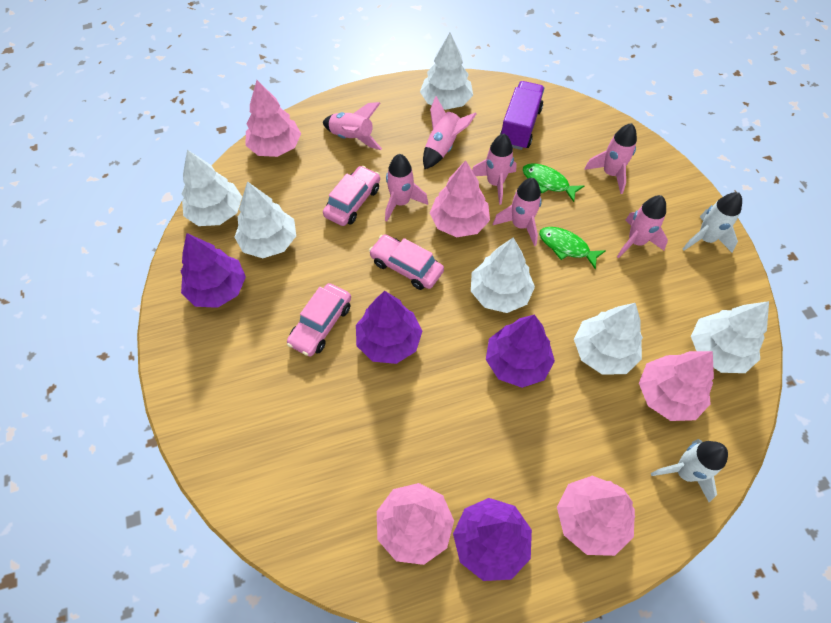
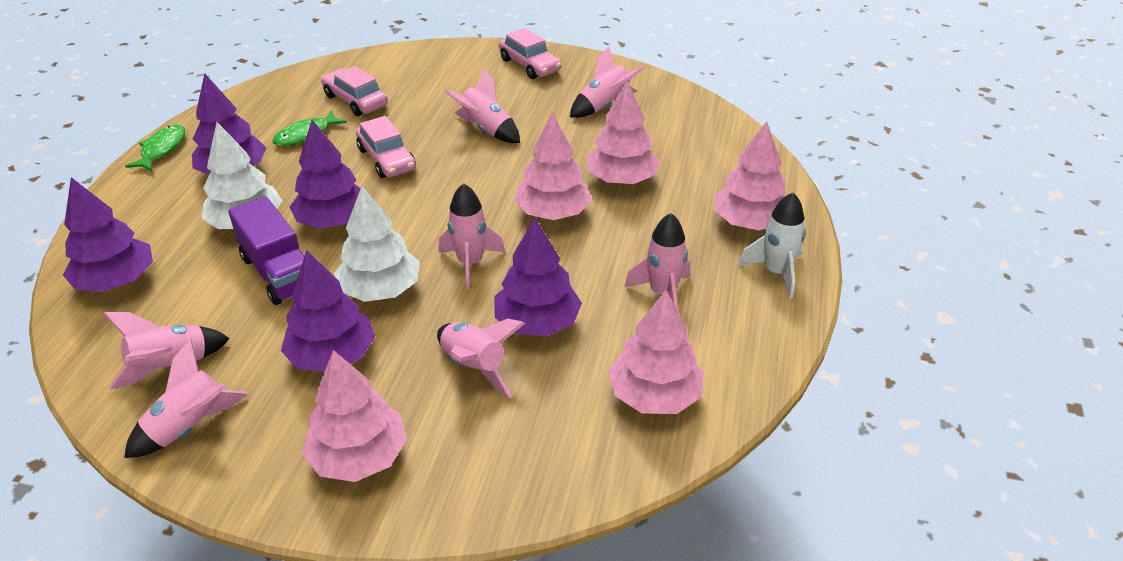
purple tree: 4 -> 5
white rocket: 2 -> 1
white tree: 6 -> 2

